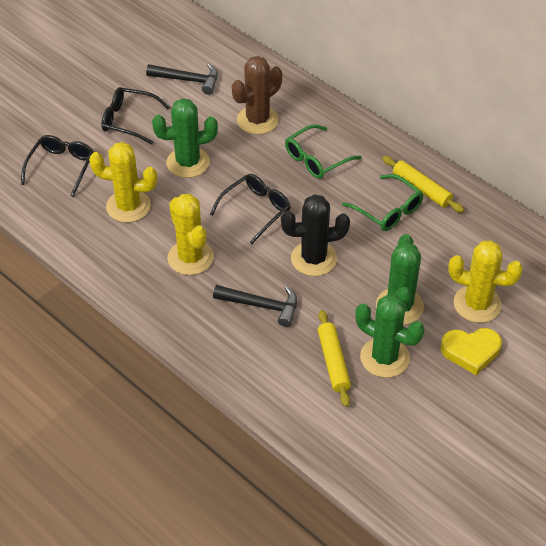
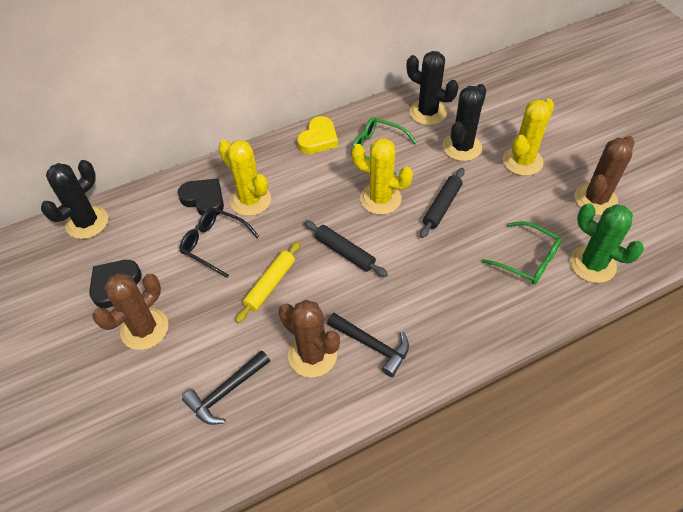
black cactus: 1 -> 3
black glasses: 3 -> 1
black heart: 0 -> 2
black rolling pin: 0 -> 2
brown cactus: 1 -> 3
green cactus: 3 -> 1
yellow rolling pin: 2 -> 1

